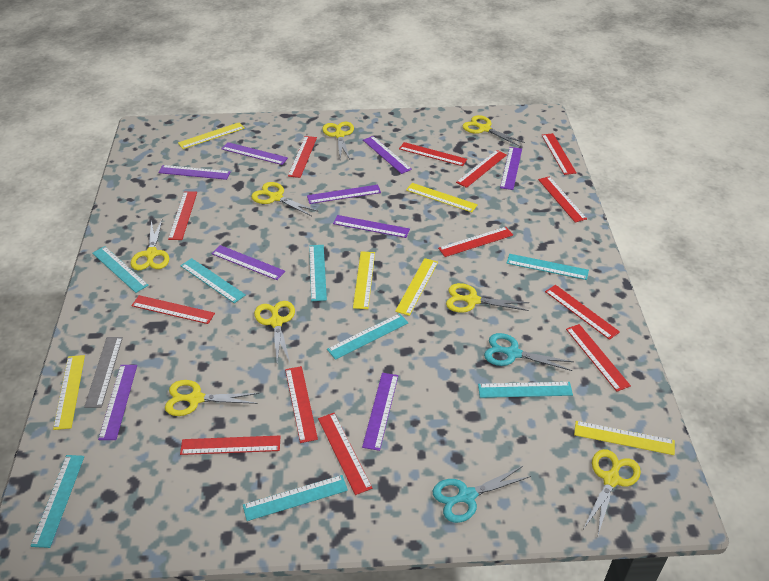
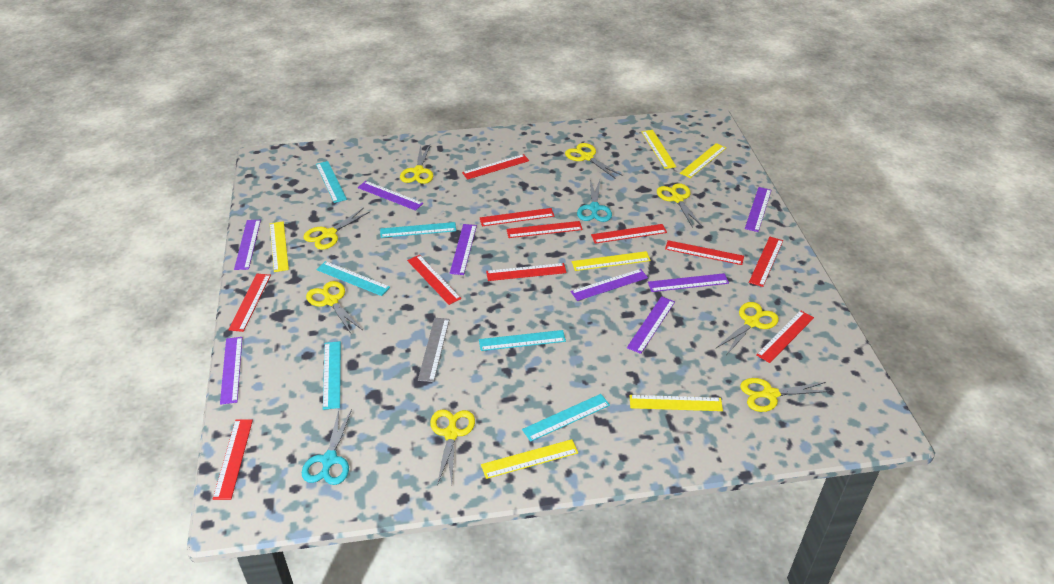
purple ruler: 9 -> 8
red ruler: 13 -> 11
turquoise ruler: 8 -> 6

